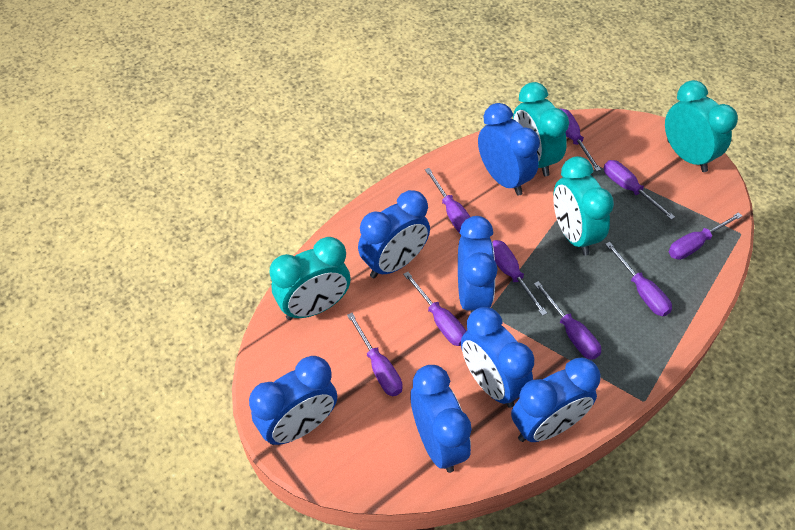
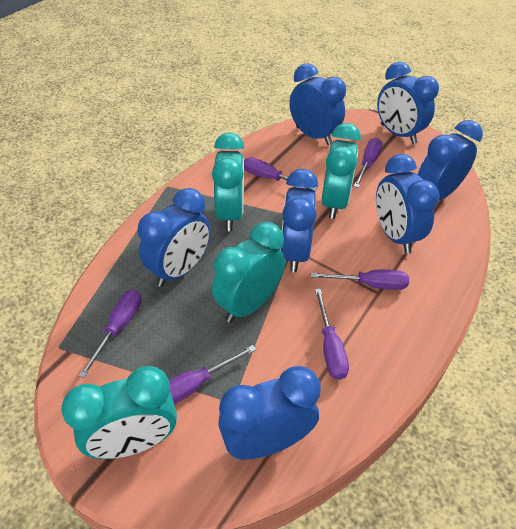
purple screwdriver: 9 -> 6

